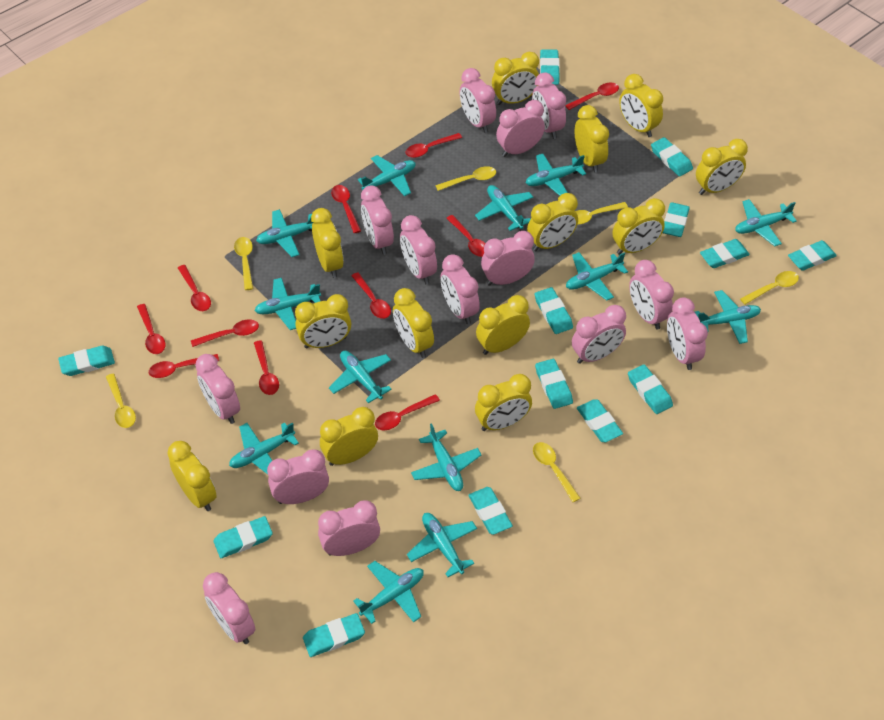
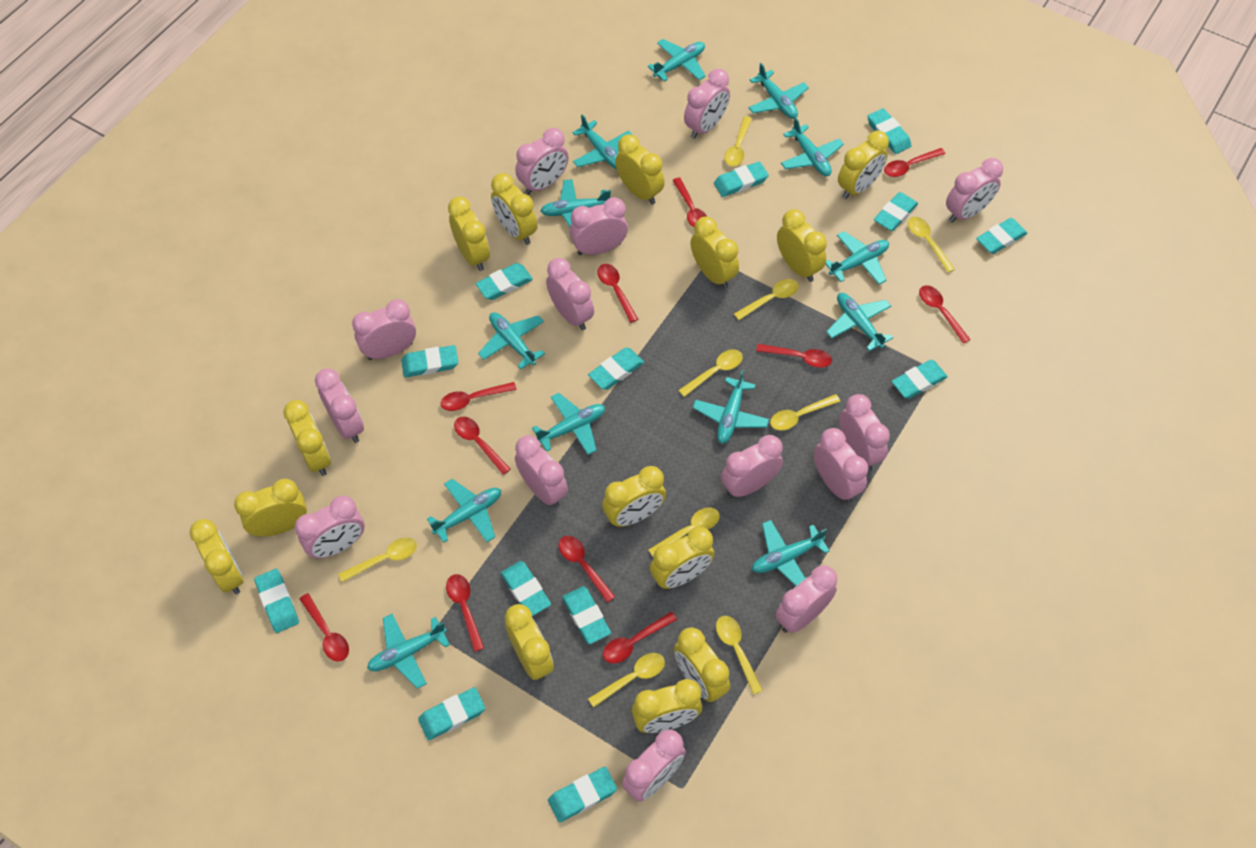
yellow clock: 13 -> 14
yellow spoon: 6 -> 9

